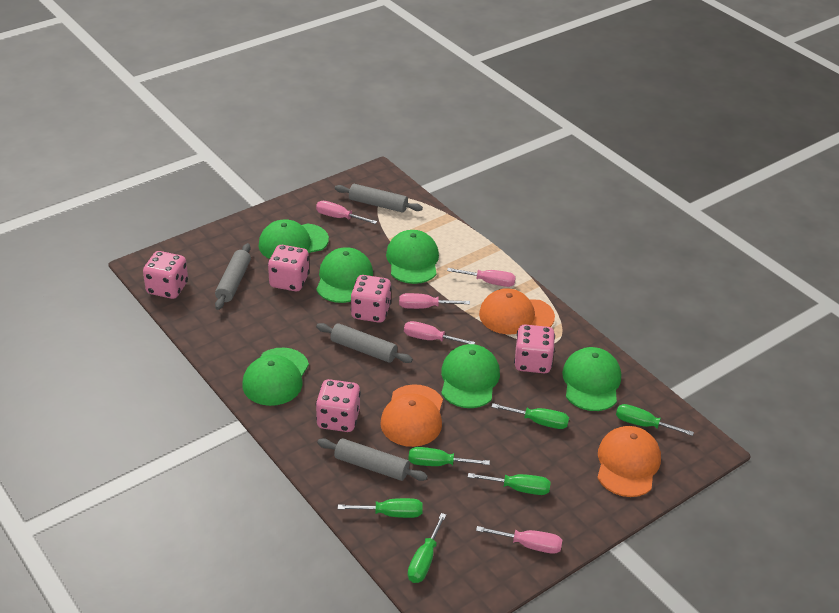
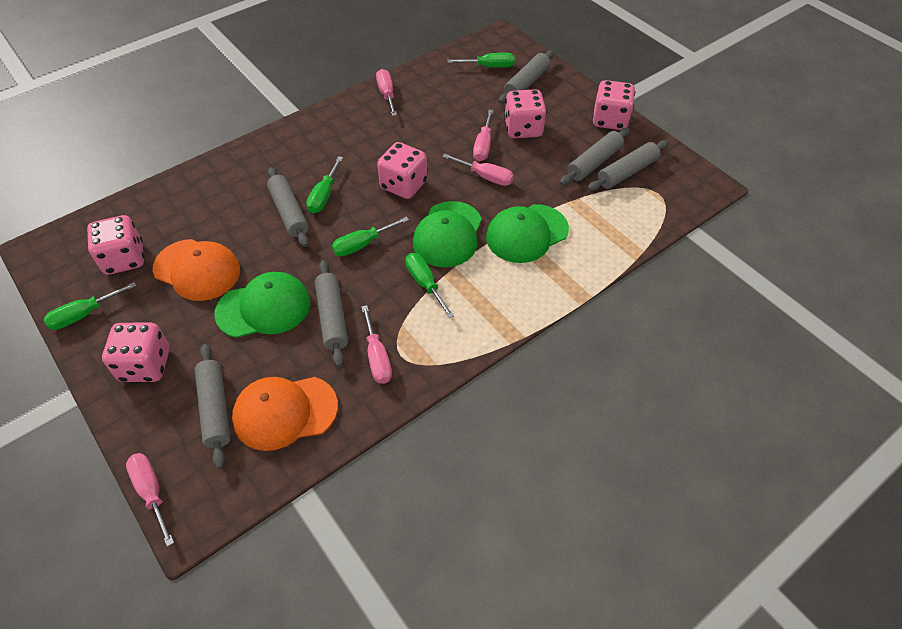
green cap: 6 -> 3
green screwdriver: 6 -> 5
grey rolling pin: 4 -> 6
orange cap: 3 -> 2

